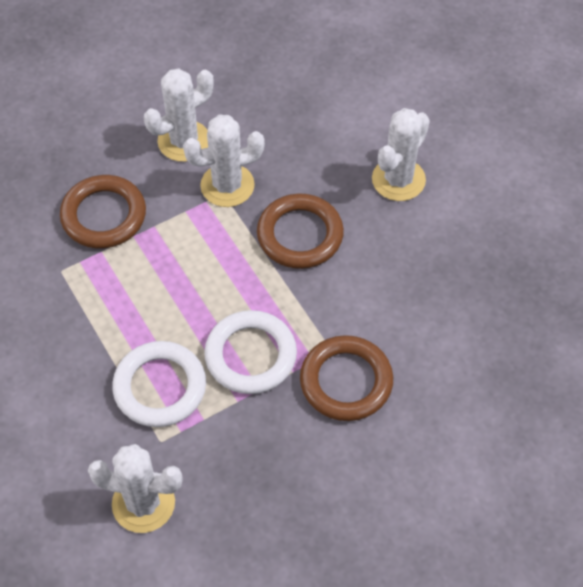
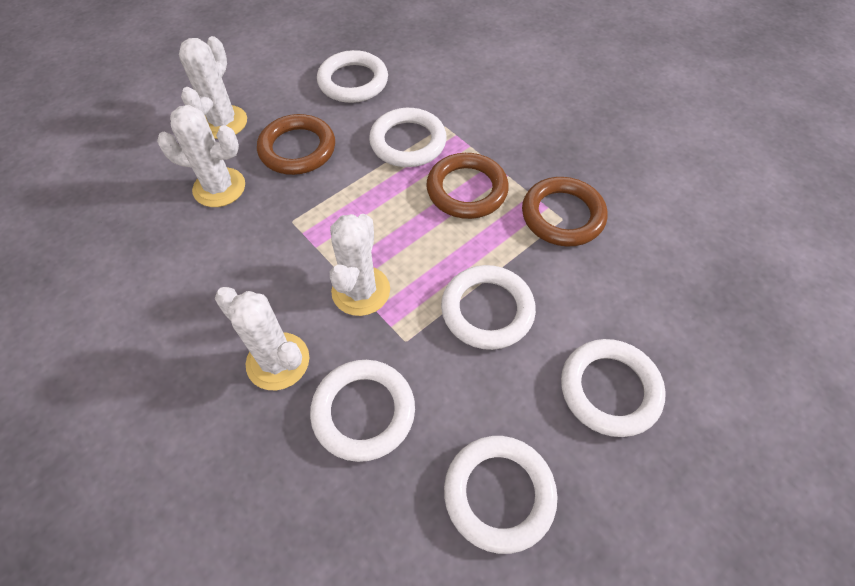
white ring: 2 -> 6

